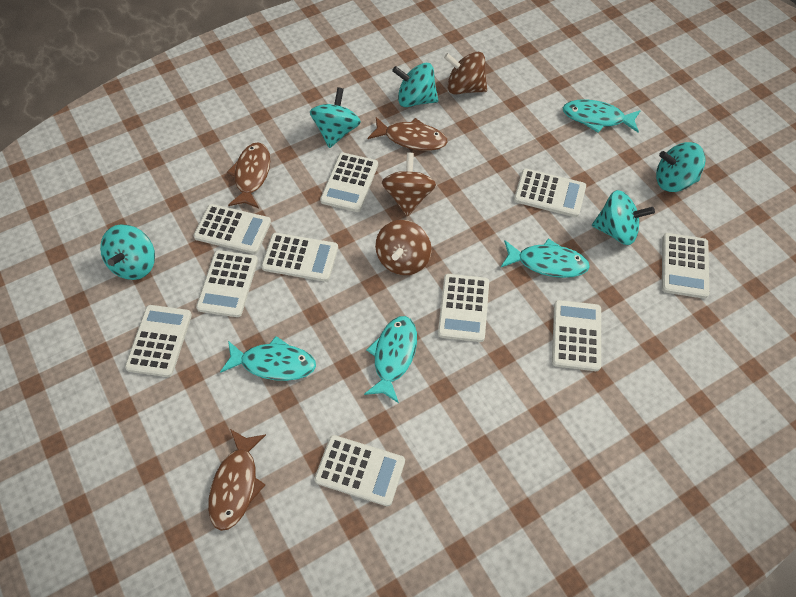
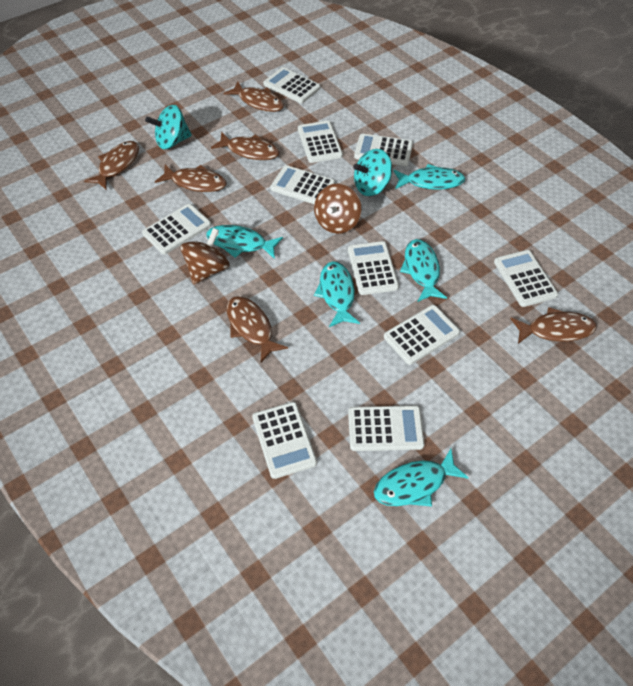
brown fish: 3 -> 6
brown spinning top: 3 -> 2
turquoise fish: 4 -> 5
turquoise spinning top: 5 -> 2

